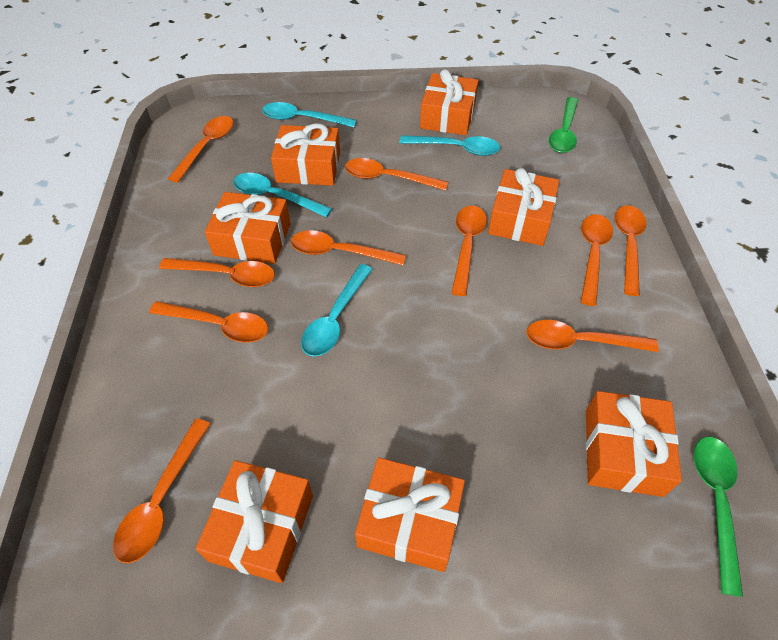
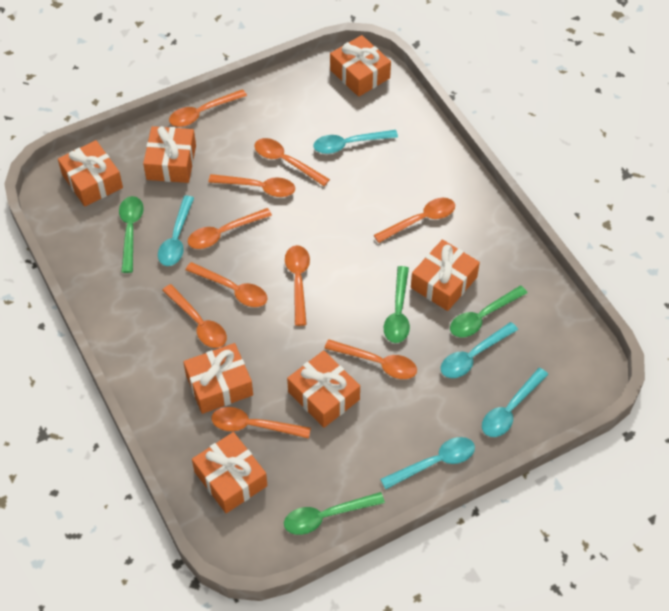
green spoon: 2 -> 4
turquoise spoon: 4 -> 5

